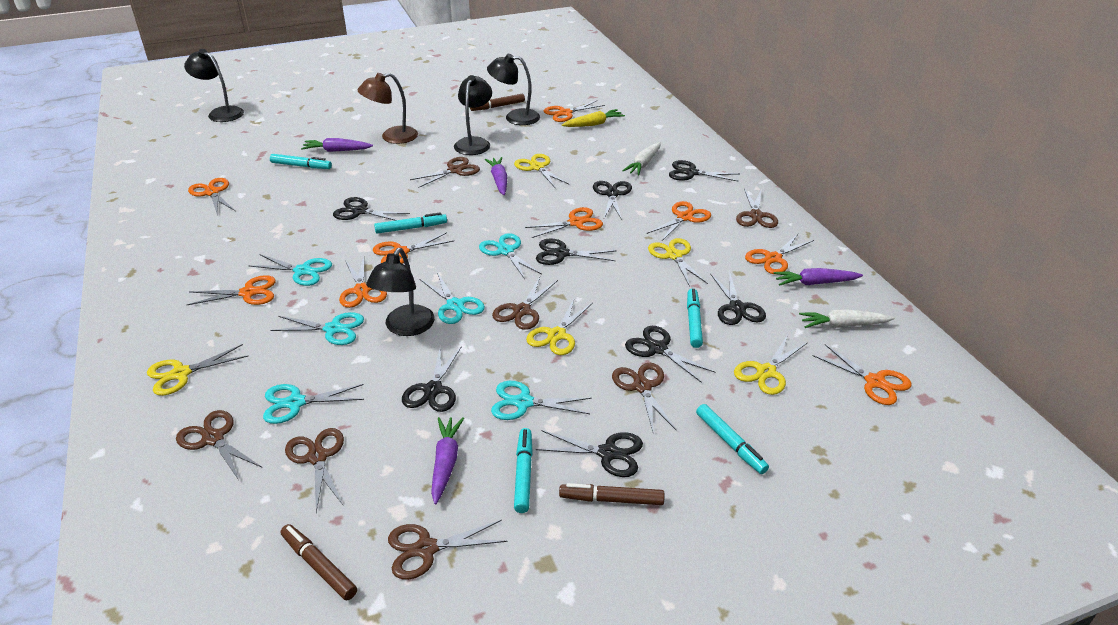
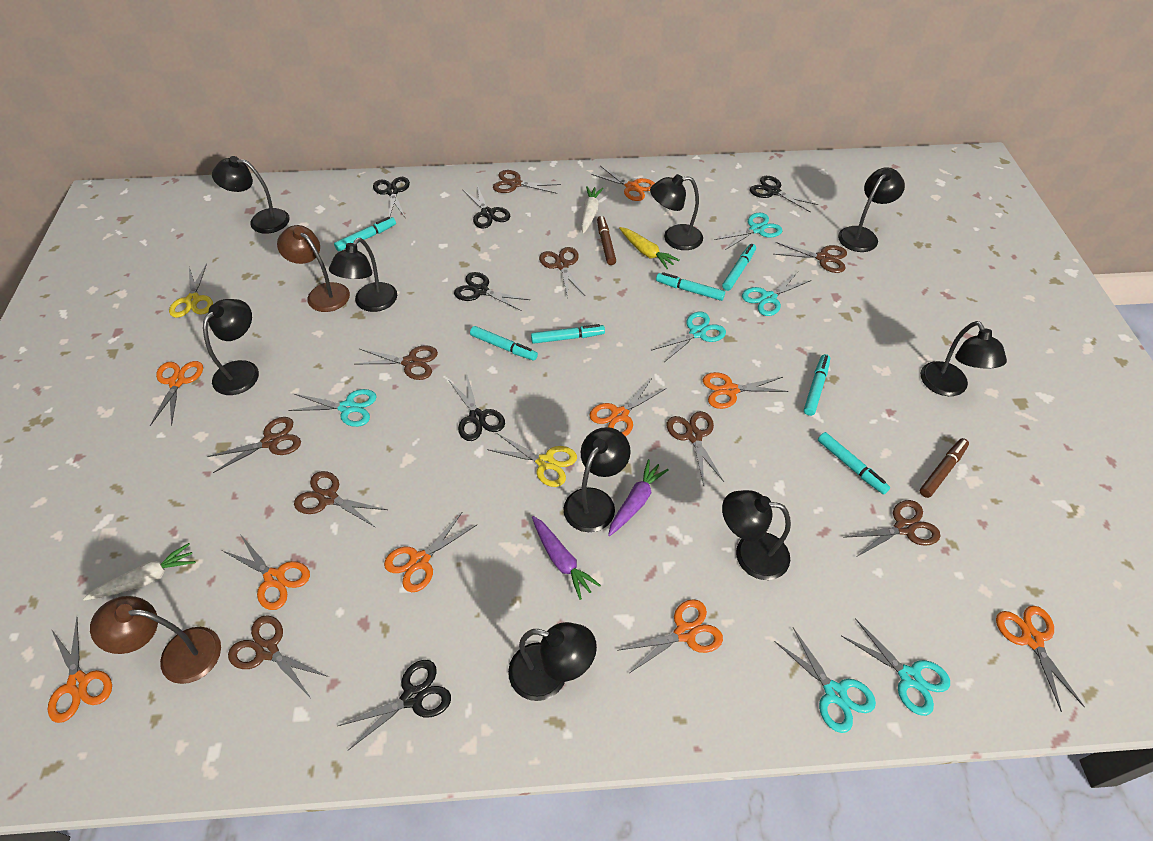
black lamp: 4 -> 9
black scissors: 8 -> 6
brown lamp: 1 -> 2
brown marker: 3 -> 2
brown scissors: 7 -> 9
purple carrot: 4 -> 2
turquoise marker: 5 -> 7
yellow scissors: 5 -> 2

